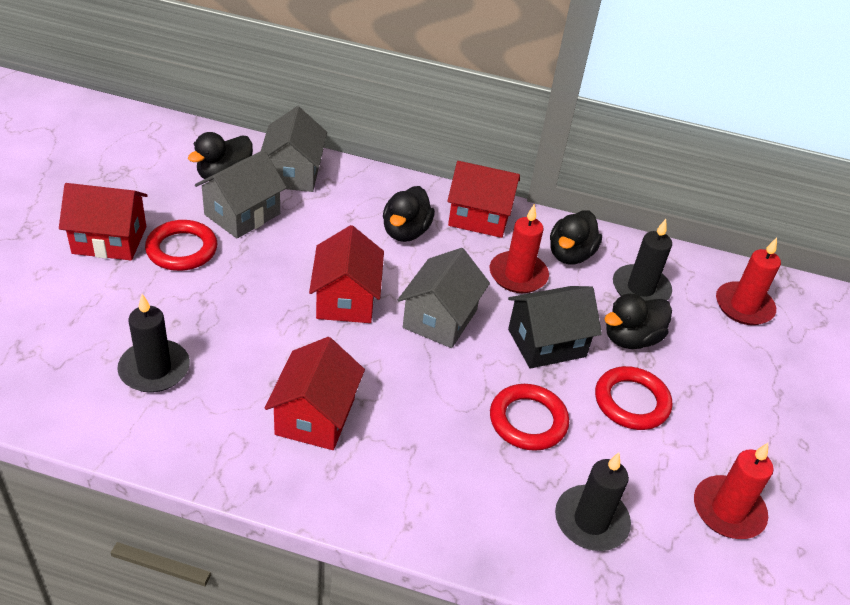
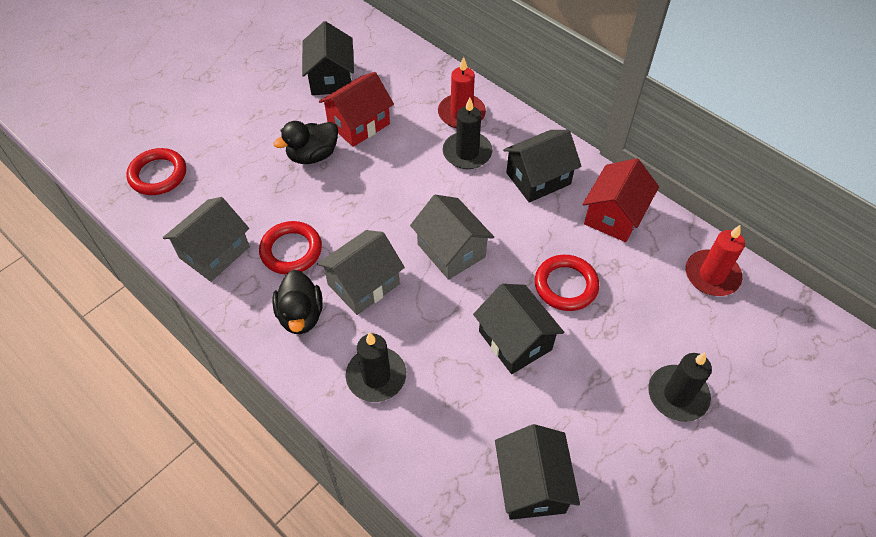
black duck: 4 -> 2
black house: 1 -> 4
red candle: 3 -> 2
red house: 4 -> 2

